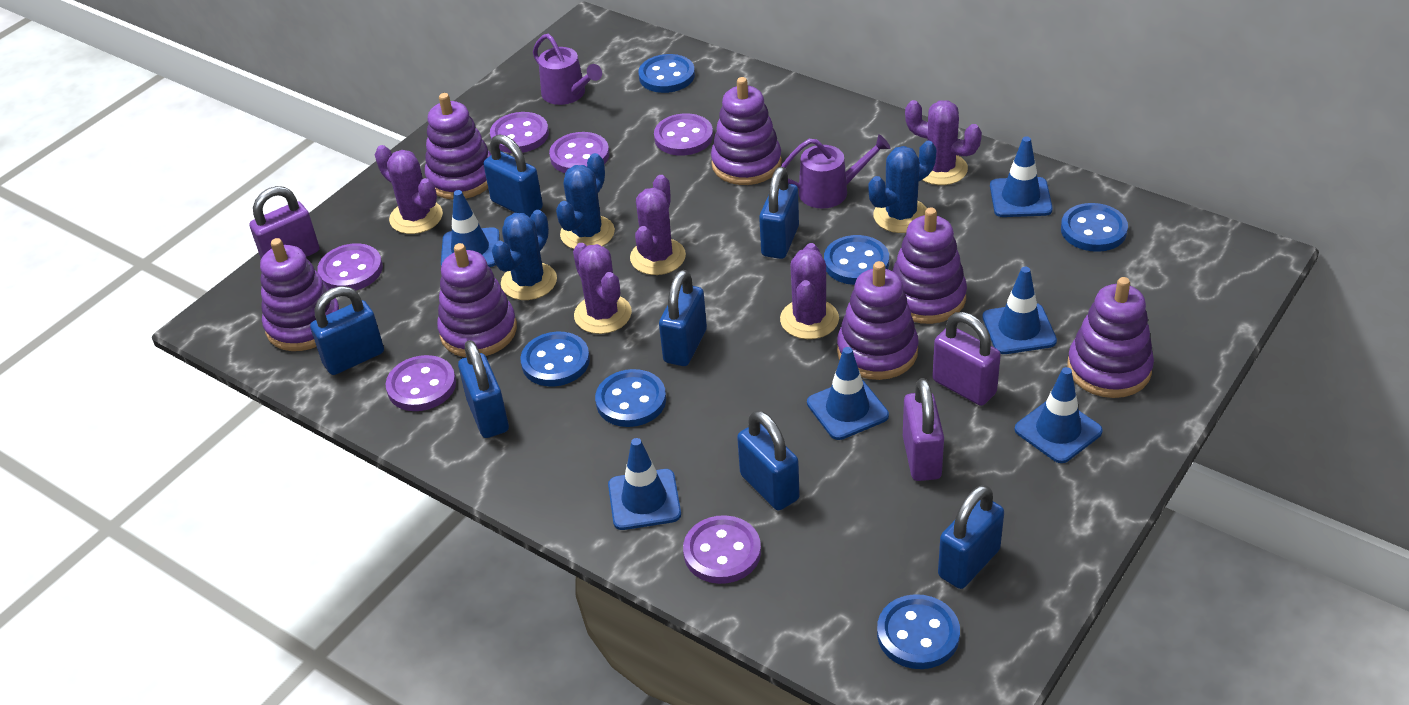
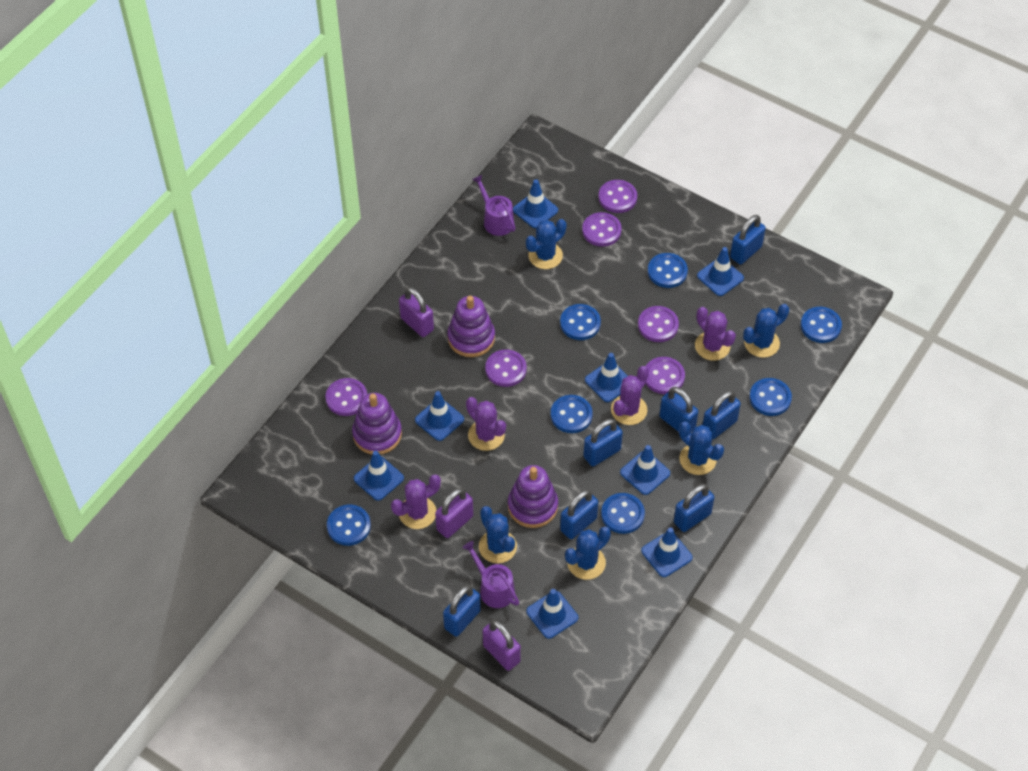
blue button: 6 -> 7
blue cactus: 3 -> 5
blue traffic cone: 6 -> 8
purple cactus: 5 -> 4
purple stacking toy: 7 -> 3

